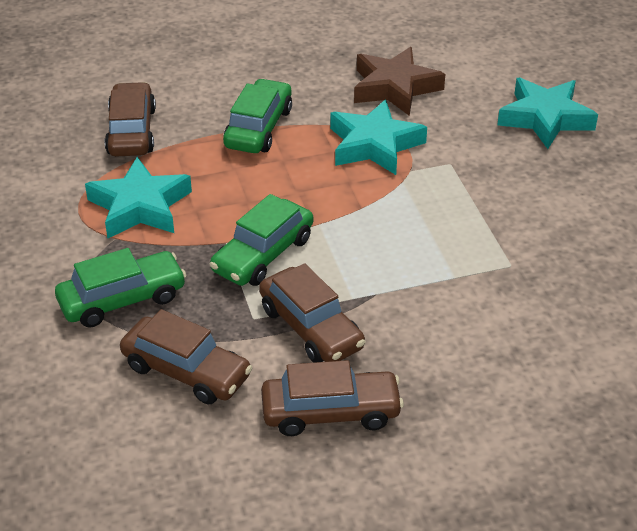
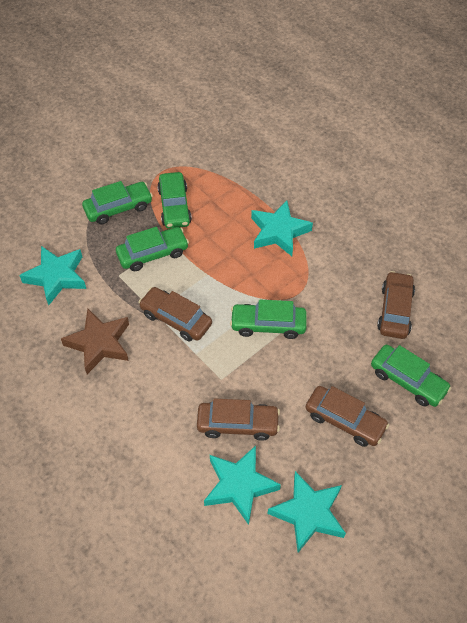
green car: 3 -> 5
turquoise star: 3 -> 4

